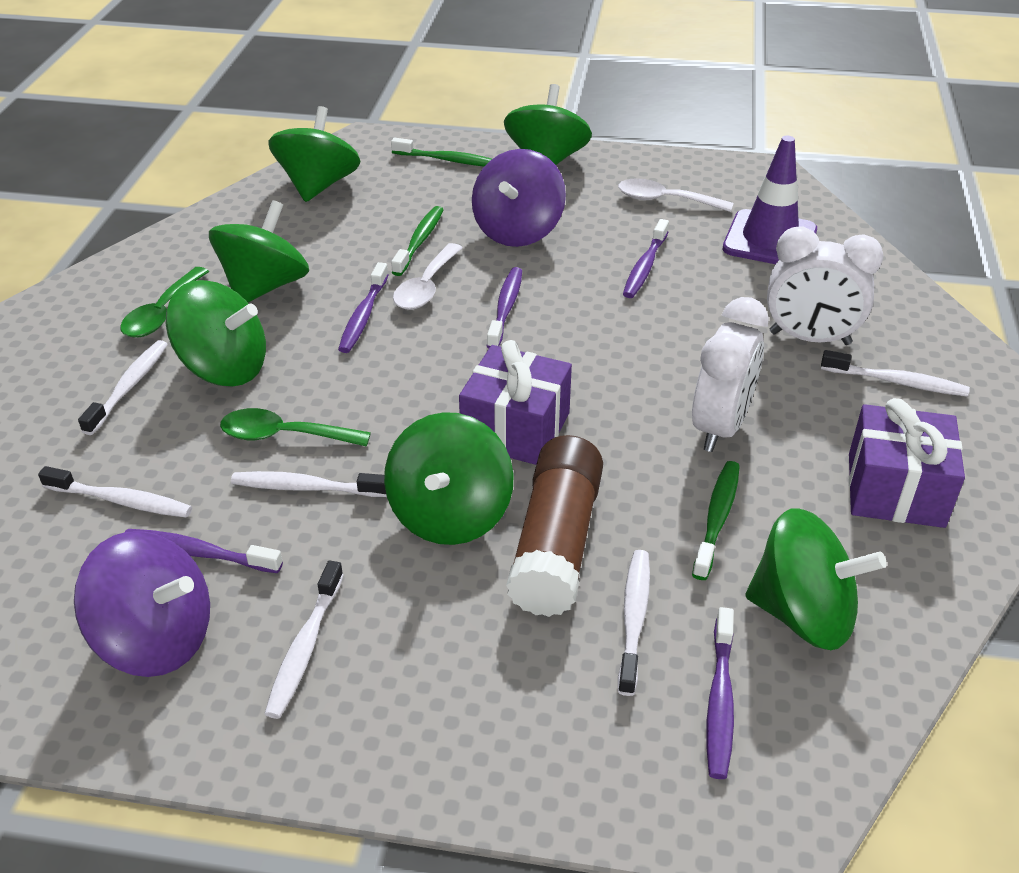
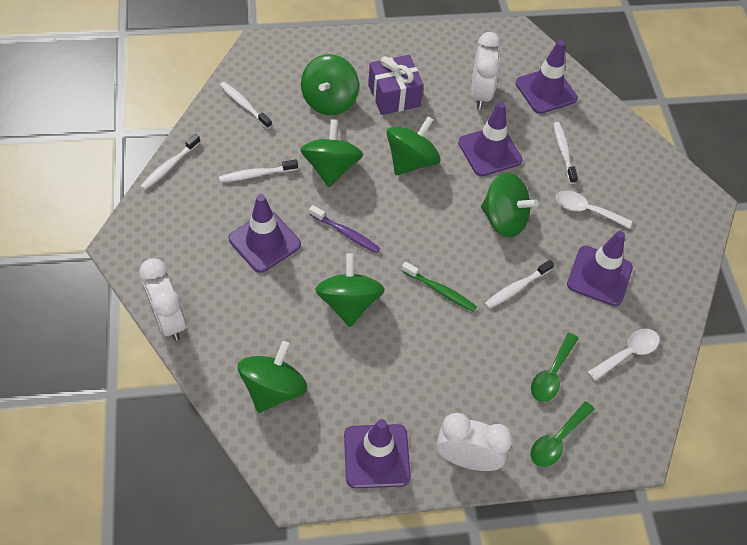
brown glue stick: 1 -> 0
green toothbrush: 3 -> 1
purple gift: 2 -> 1
purple spinning top: 2 -> 0
purple toothbrush: 5 -> 1
purple traffic cone: 1 -> 5
white clock: 2 -> 3
white toothbrush: 6 -> 5

